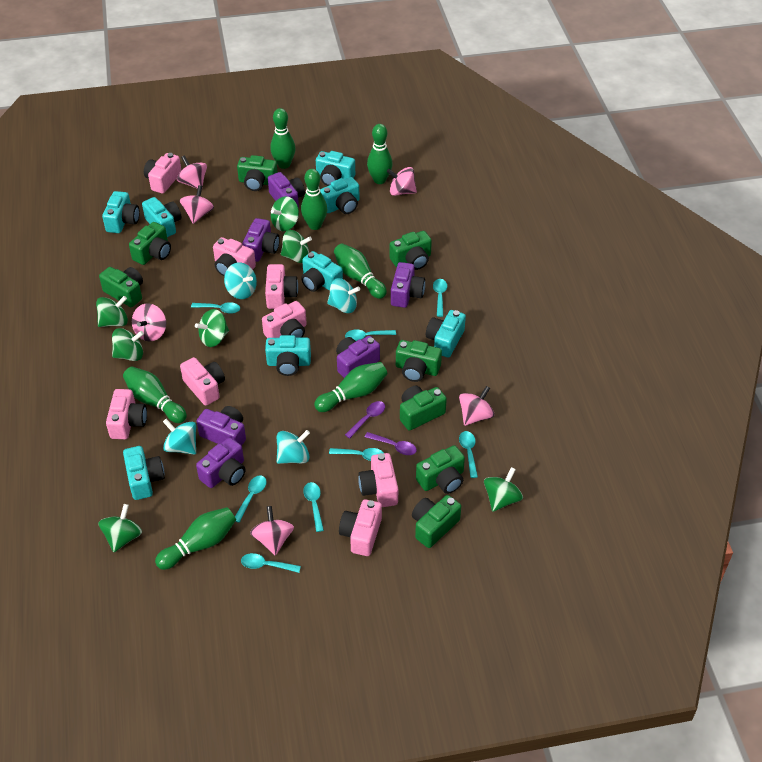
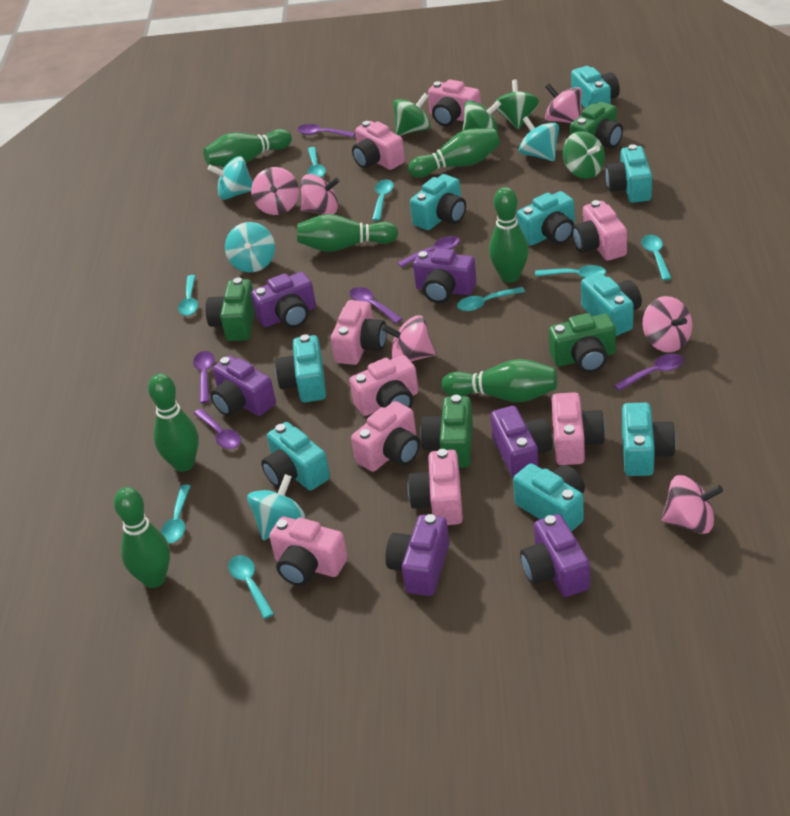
green camera: 8 -> 4
green spinning top: 7 -> 4
pink camera: 8 -> 9
purple spoon: 2 -> 6
turquoise camera: 8 -> 9

